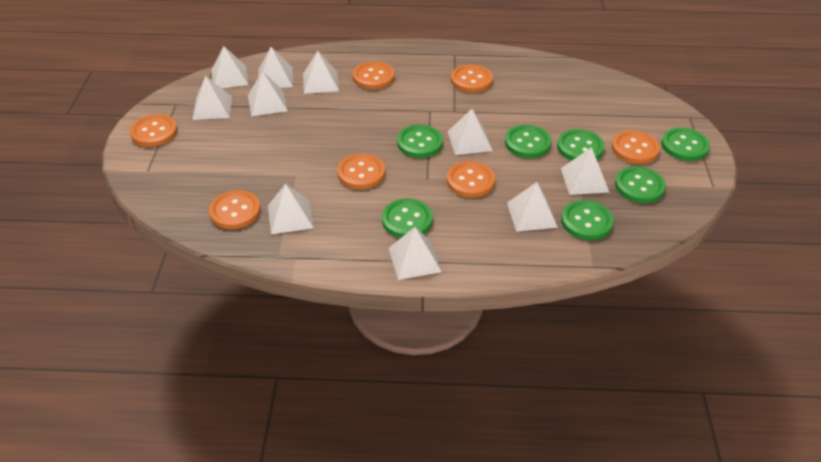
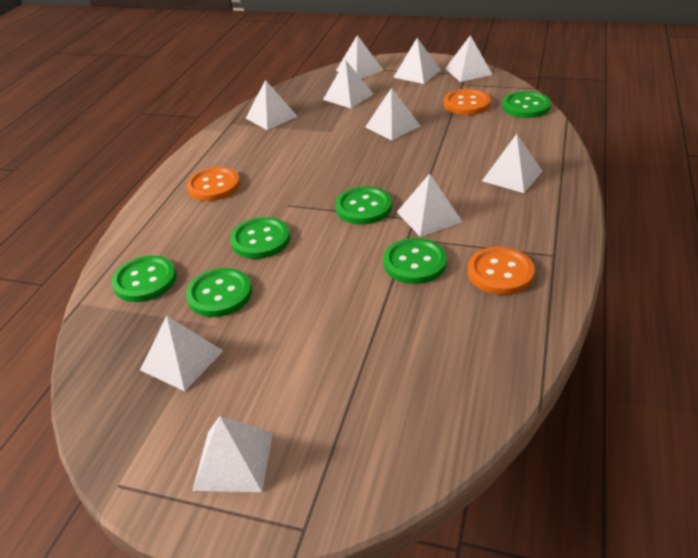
green button: 7 -> 6
orange button: 7 -> 3

